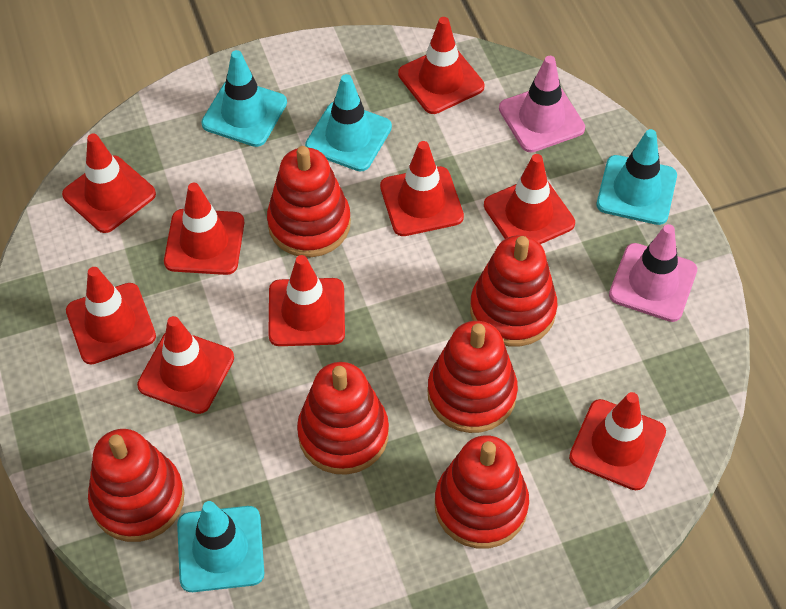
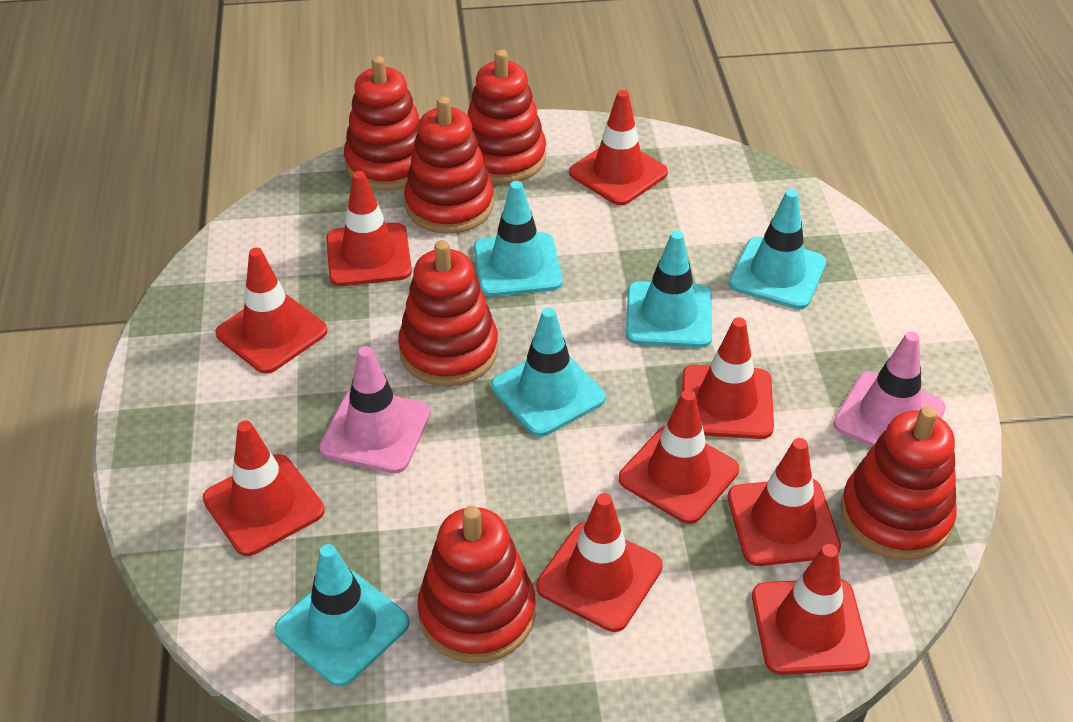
turquoise traffic cone: 4 -> 5

